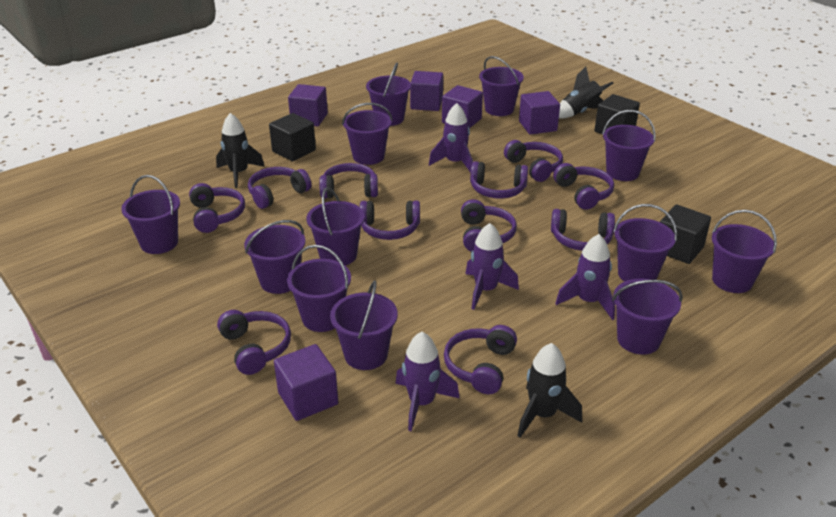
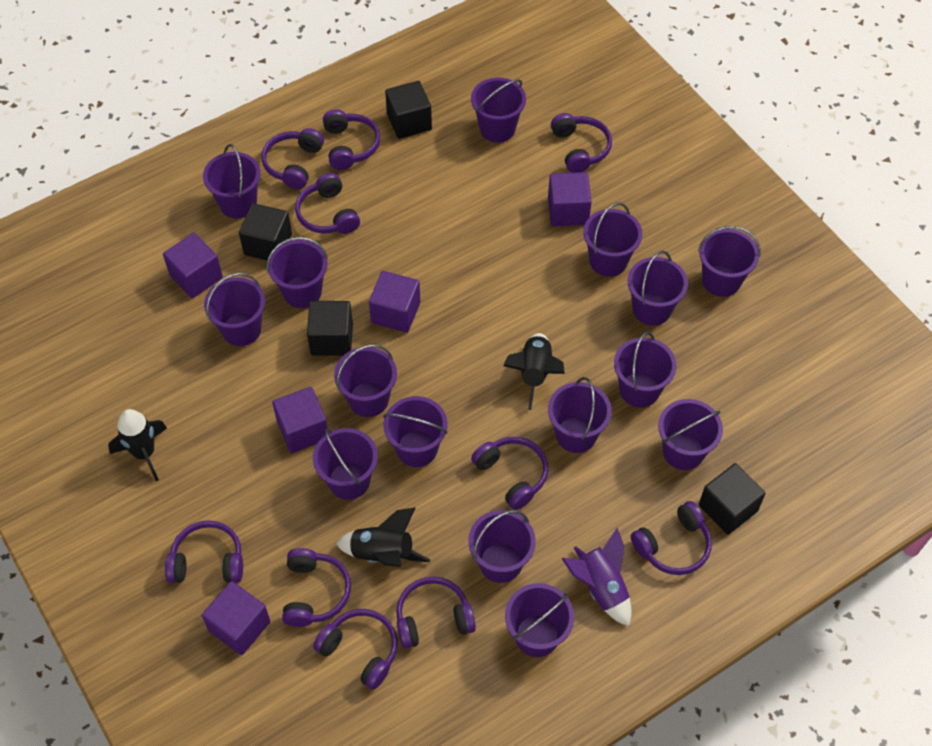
black cube: 3 -> 4
purple bucket: 12 -> 15
purple headphones: 11 -> 10
purple rocket: 4 -> 1

